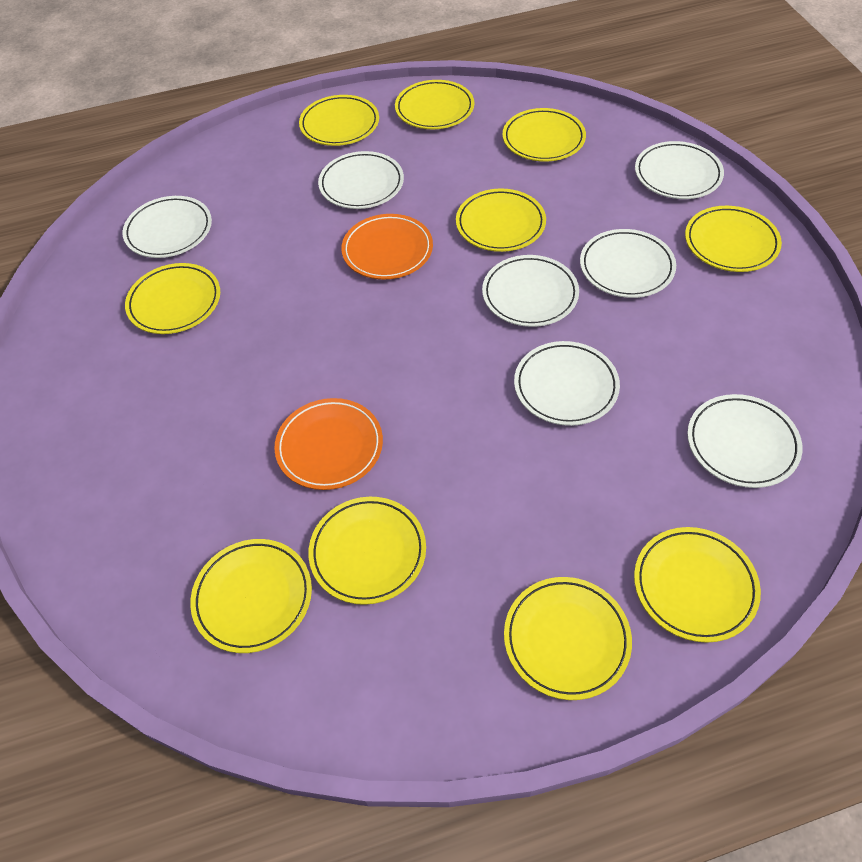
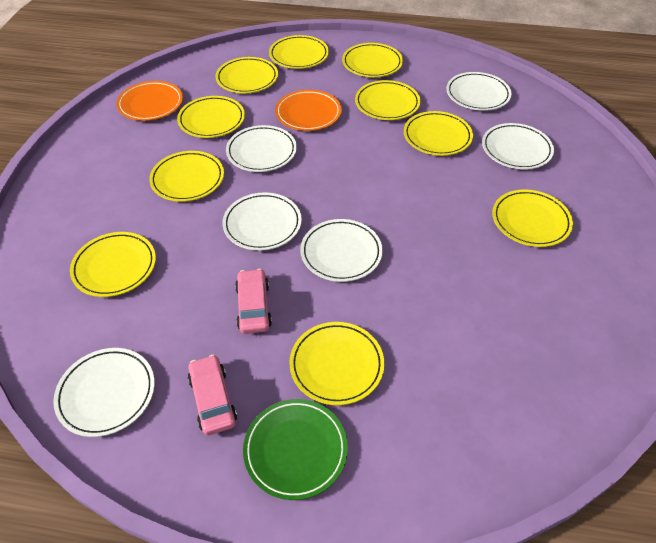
green plate: 0 -> 1
pink car: 0 -> 2
white plate: 7 -> 6

